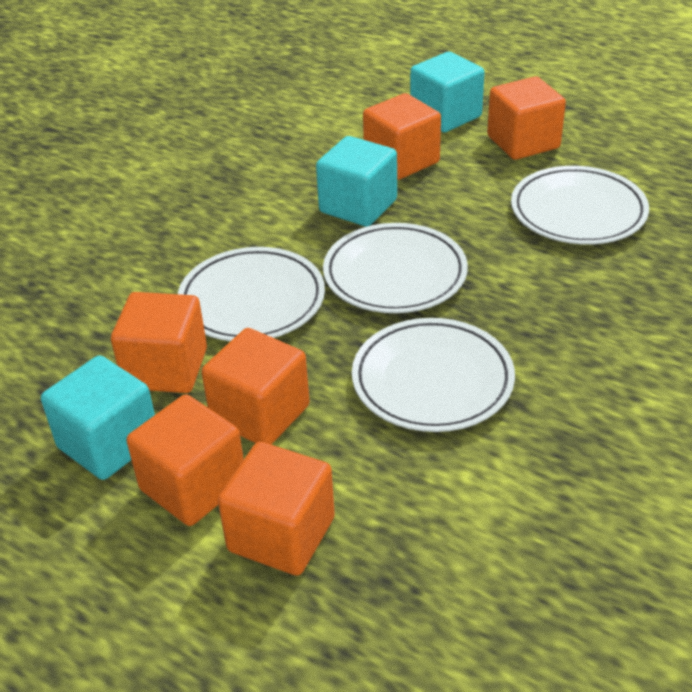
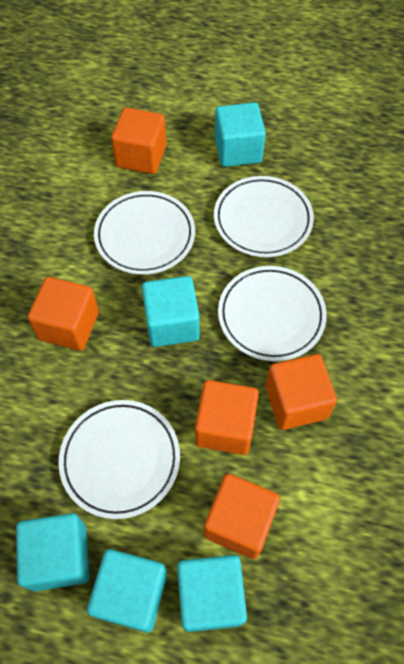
orange cube: 6 -> 5
turquoise cube: 3 -> 5

